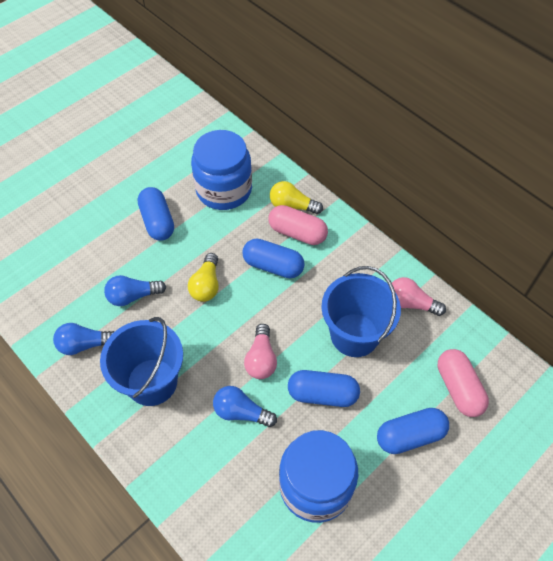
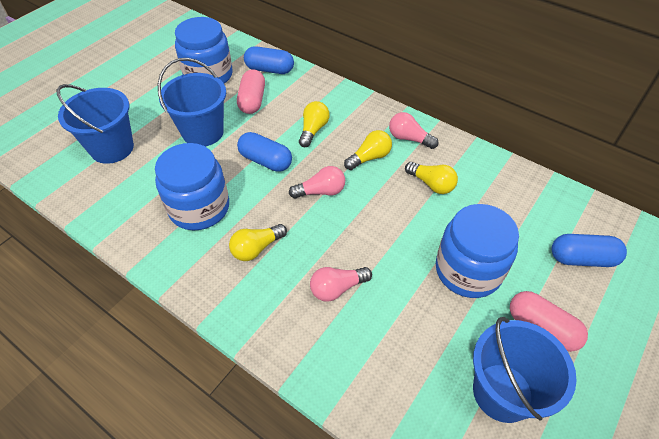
blue bucket: 2 -> 3
blue capsule: 4 -> 3
blue jar: 2 -> 3
blue light bulb: 3 -> 0
pink light bulb: 2 -> 3
yellow light bulb: 2 -> 4

